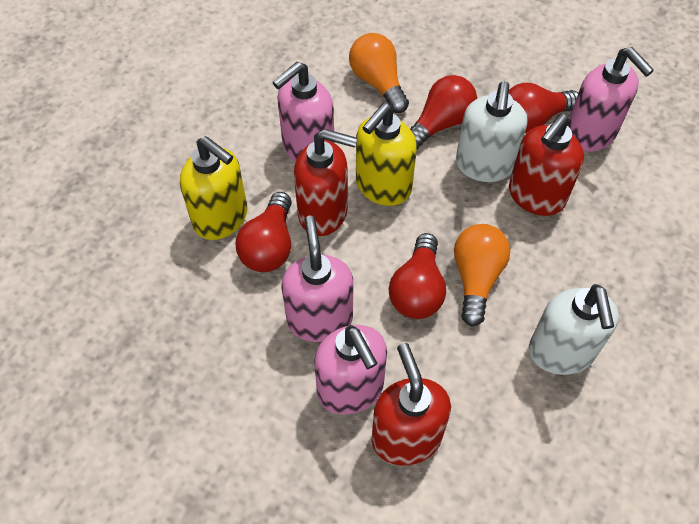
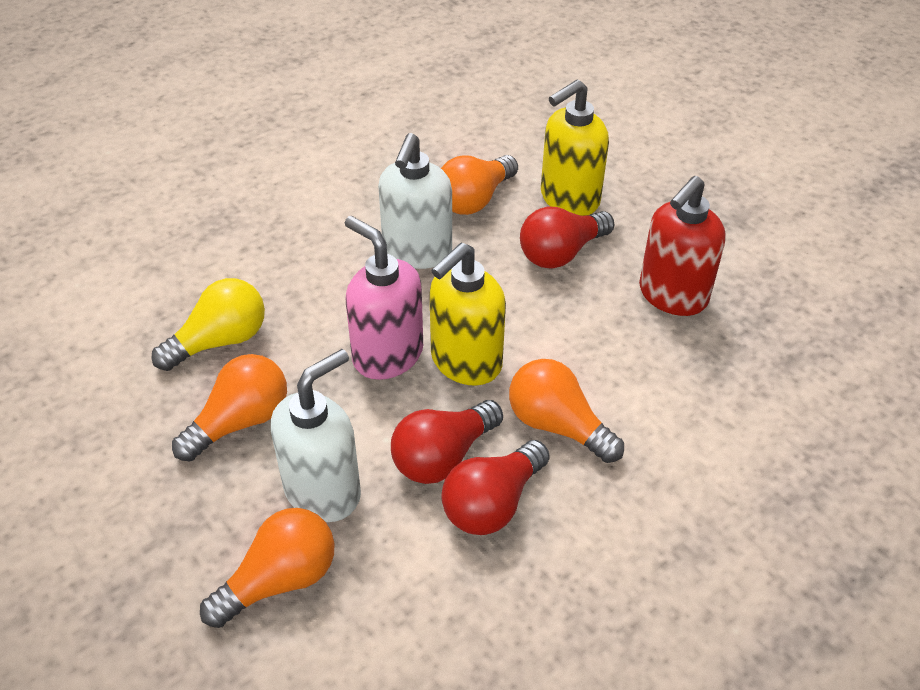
orange light bulb: 2 -> 4
pink soap dispenser: 4 -> 1
red light bulb: 4 -> 3
red soap dispenser: 3 -> 1
yellow light bulb: 0 -> 1

